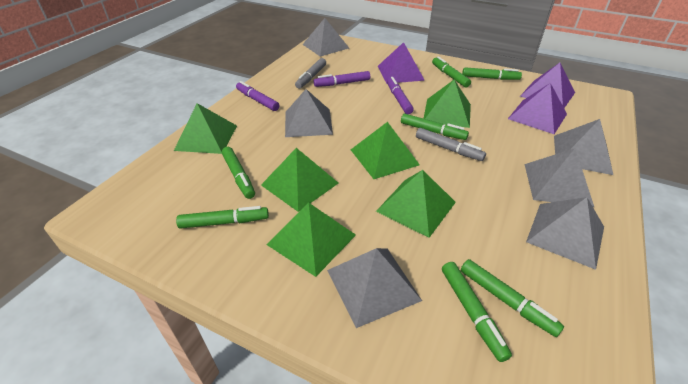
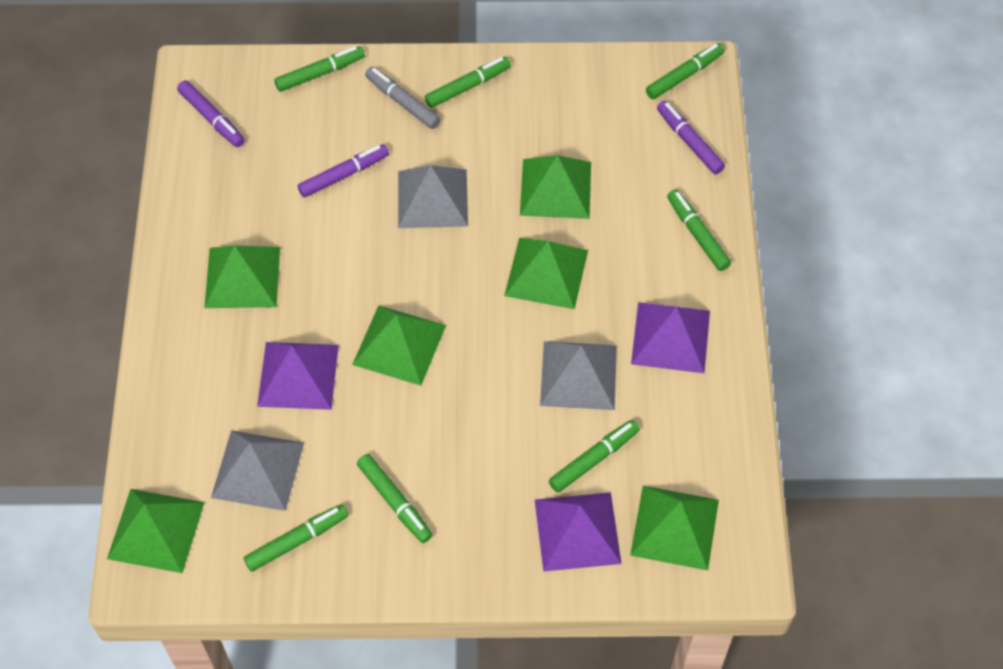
grey marker: 2 -> 1
grey pyramid: 6 -> 3

